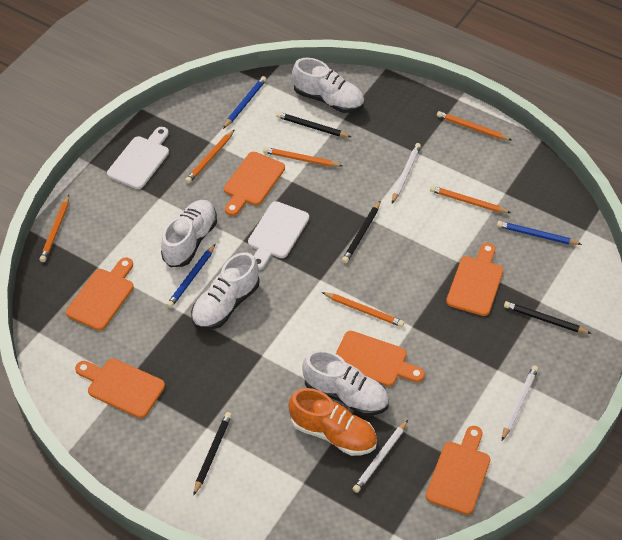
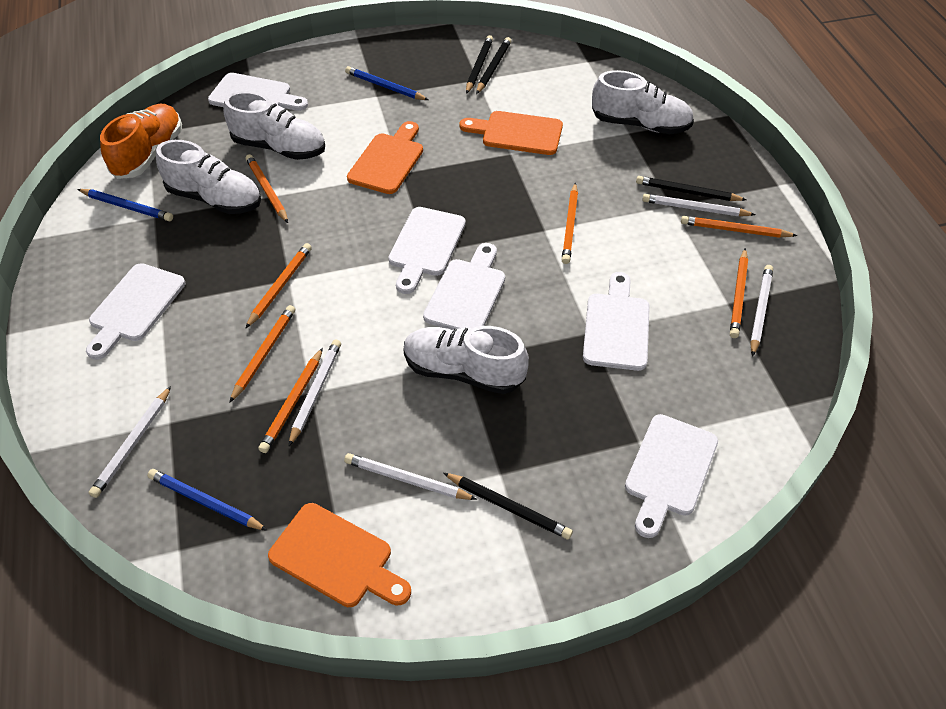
orange cutting board: 6 -> 3
orange pencil: 6 -> 7
white cutting board: 2 -> 6
white pencil: 3 -> 5

